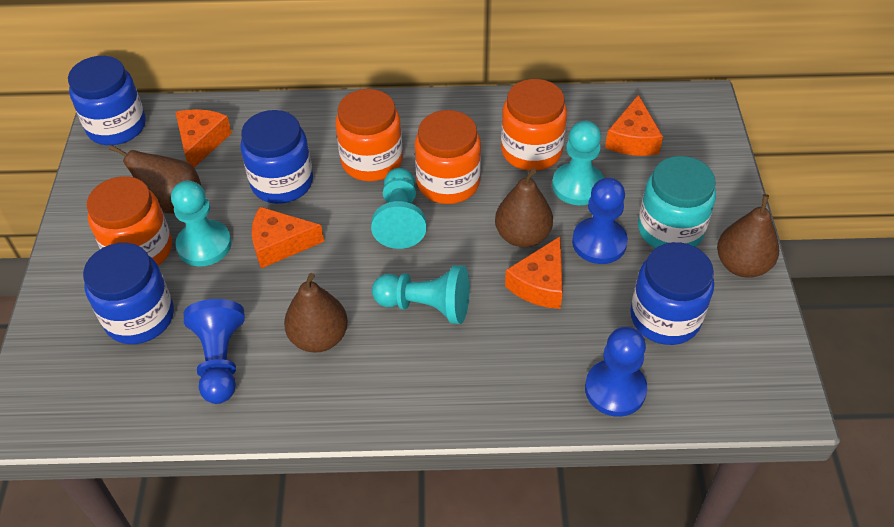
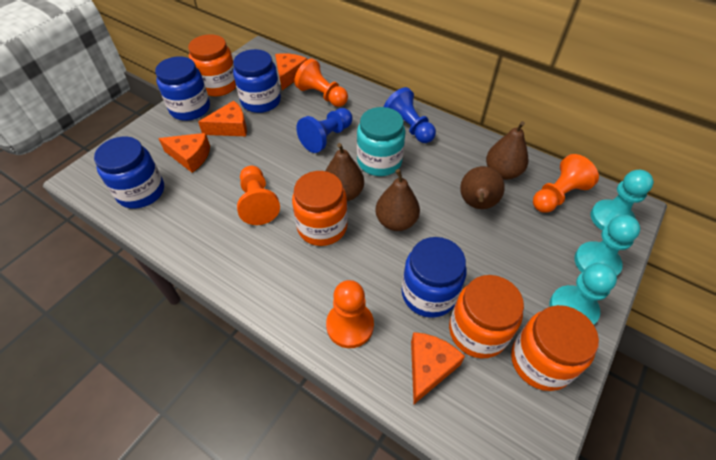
blue pawn: 3 -> 2
orange pawn: 0 -> 4
turquoise pawn: 4 -> 3

